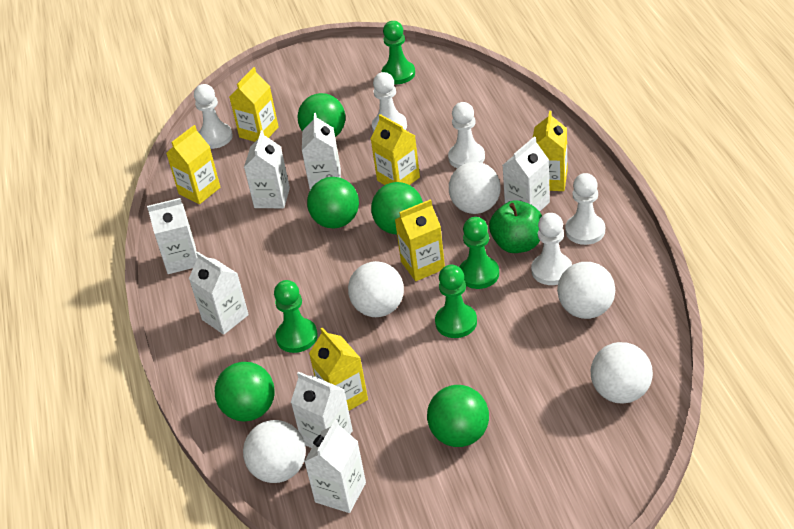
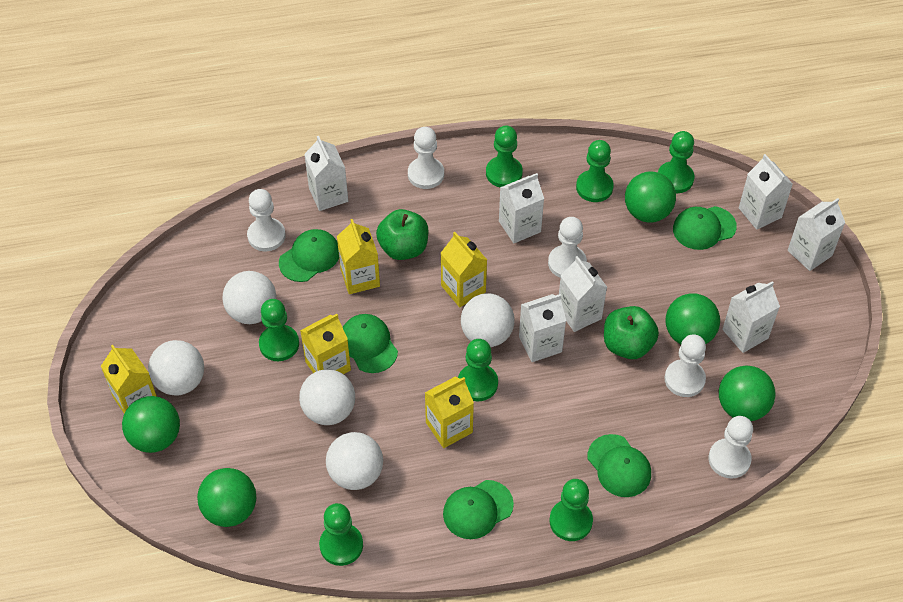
green apple: 1 -> 2
green cap: 0 -> 5
green pawn: 4 -> 7
yellow carton: 6 -> 5

